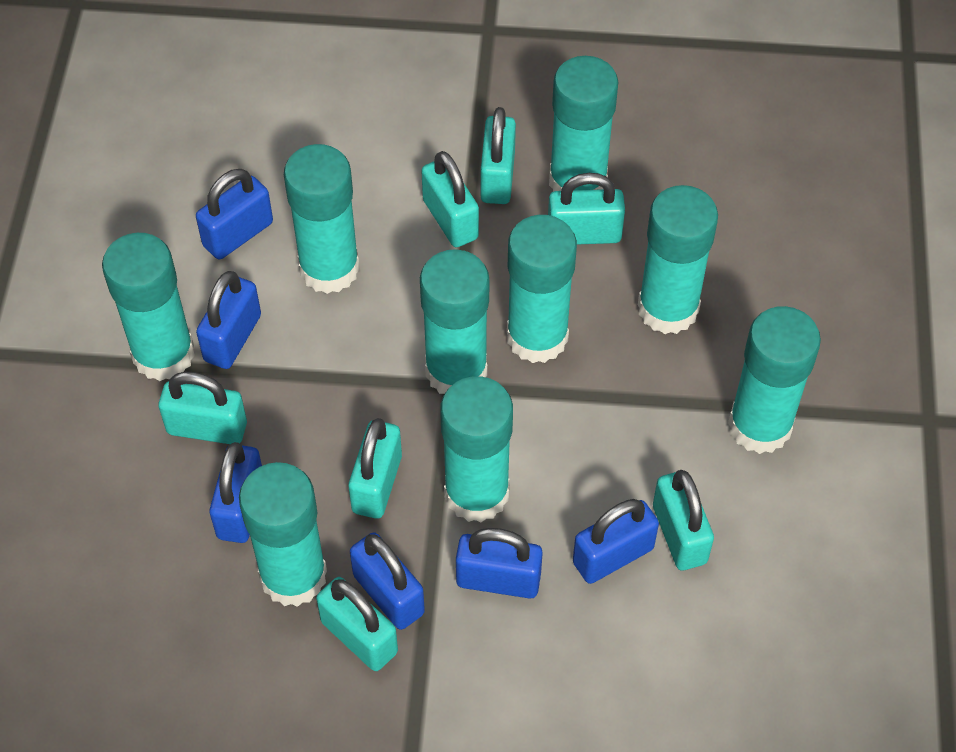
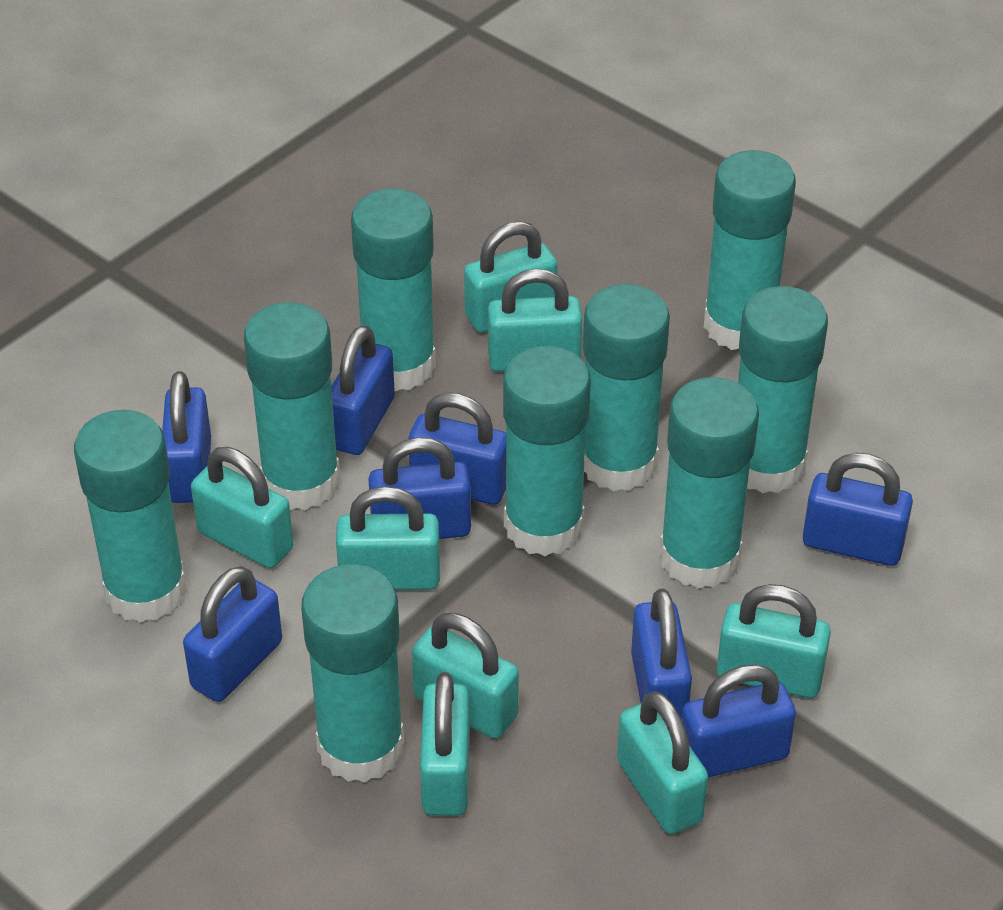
blue padlock: 6 -> 8
turquoise padlock: 7 -> 8

